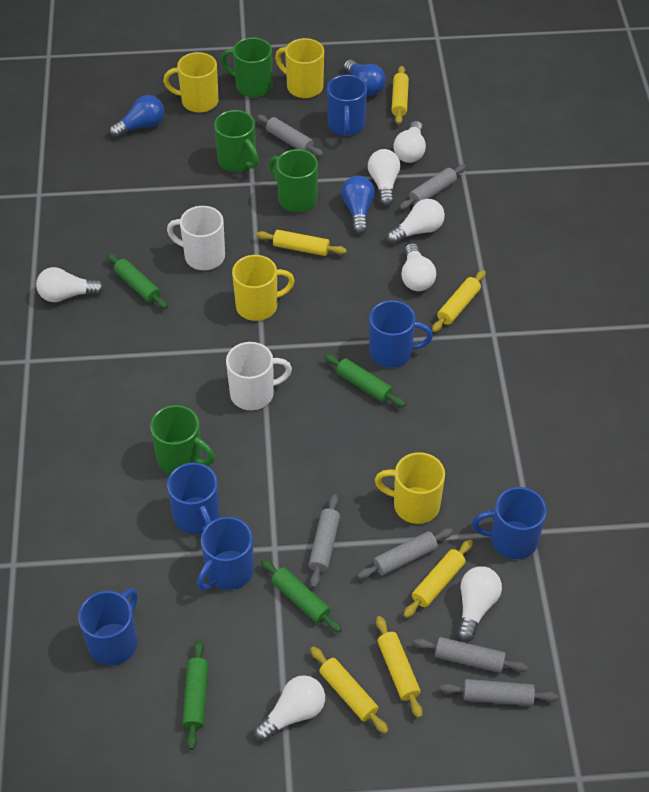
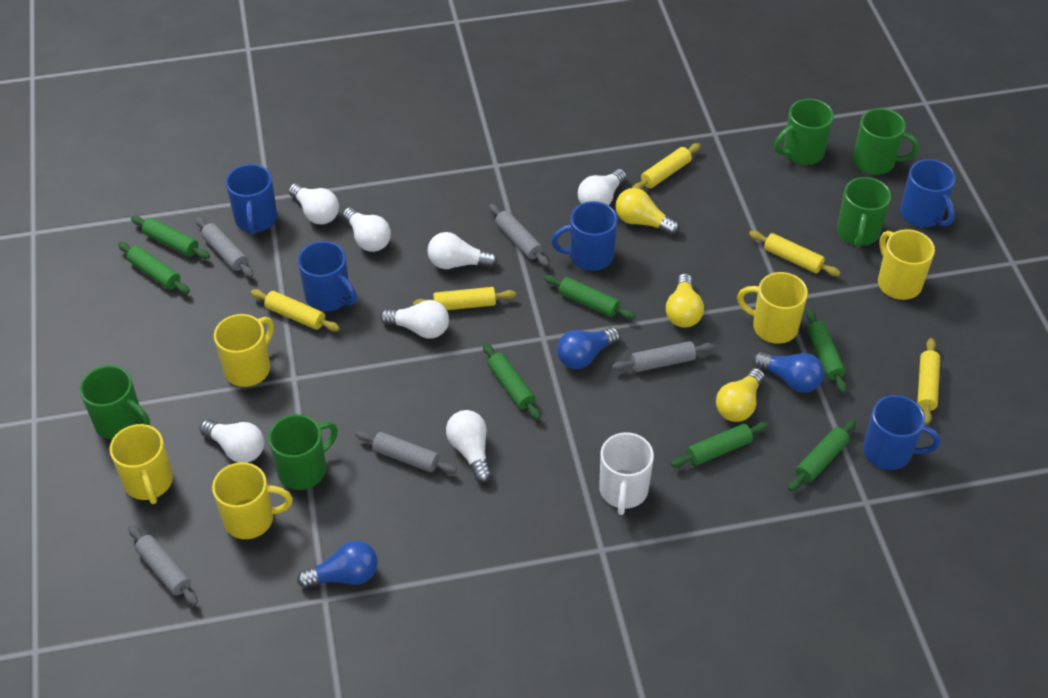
blue mug: 6 -> 5
green mug: 4 -> 5
green rolling pin: 4 -> 7
grey rolling pin: 6 -> 5
white mug: 2 -> 1
yellow light bulb: 0 -> 3
yellow mug: 4 -> 5
yellow rolling pin: 6 -> 5

